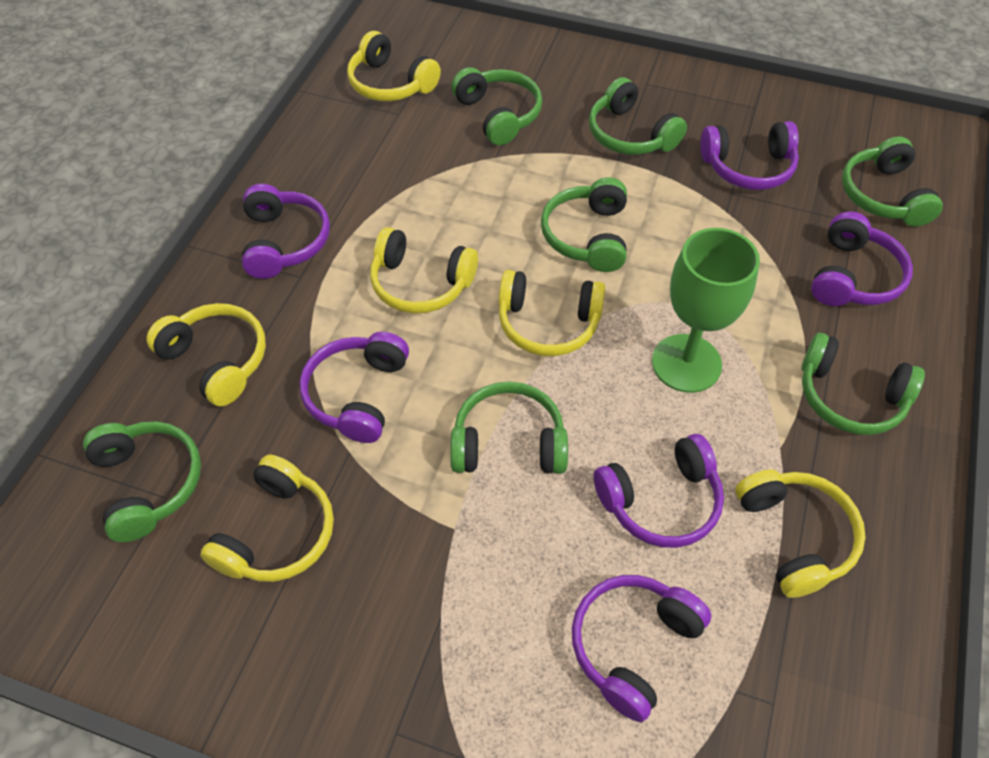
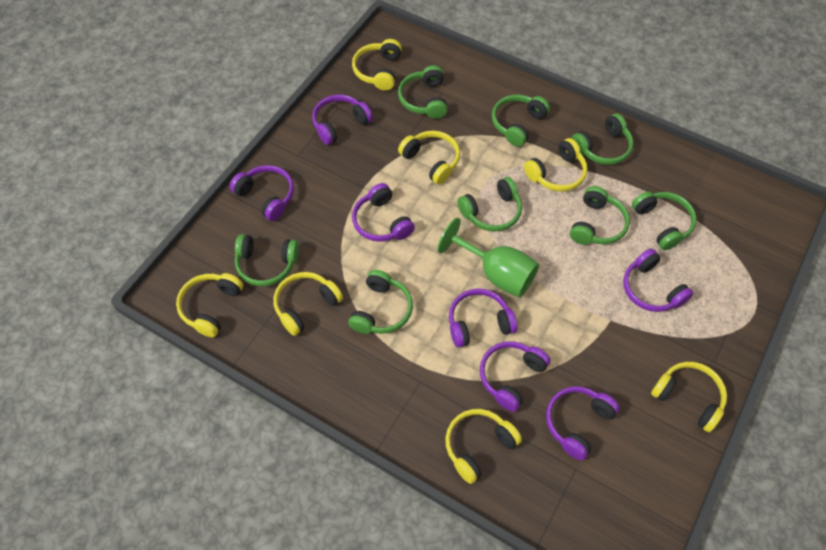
green headphones: 7 -> 8
purple headphones: 6 -> 7
yellow headphones: 6 -> 7

